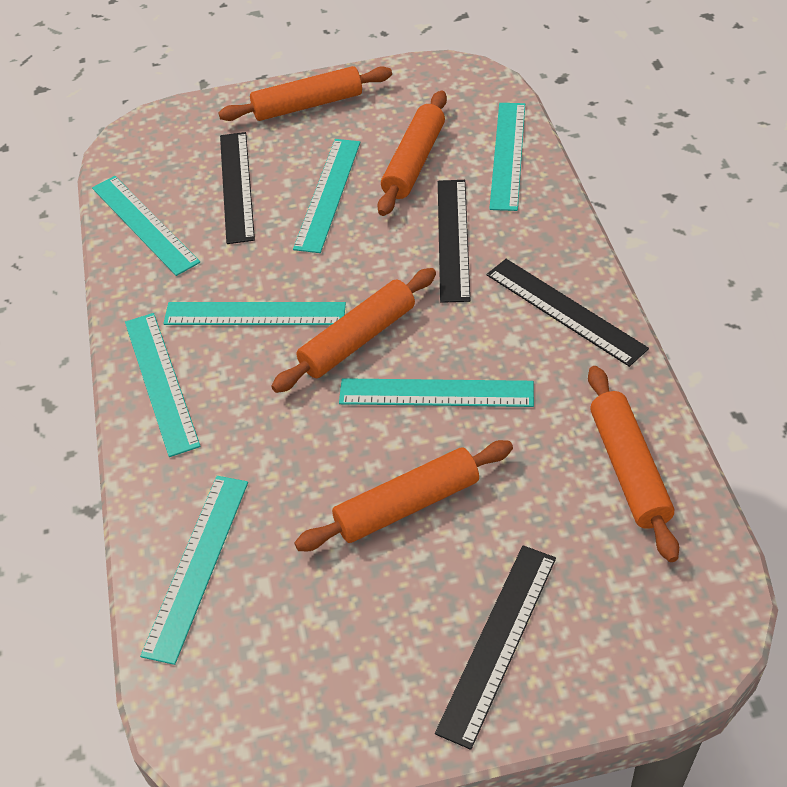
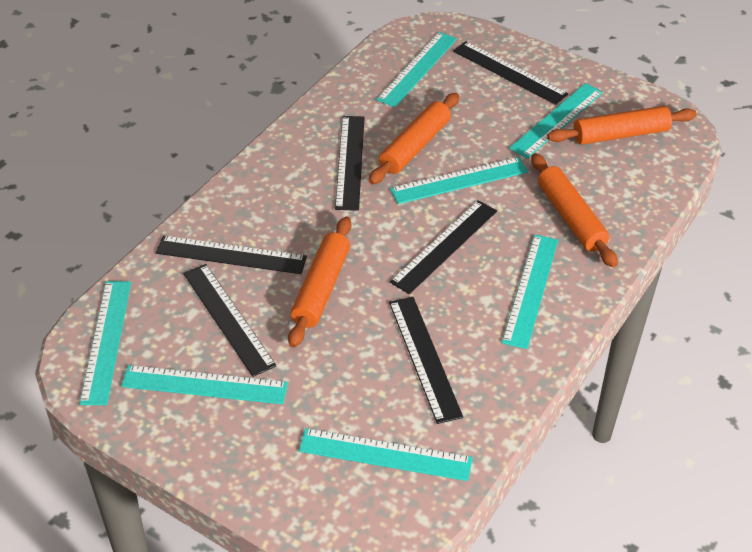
black ruler: 4 -> 6
orange rolling pin: 5 -> 4

